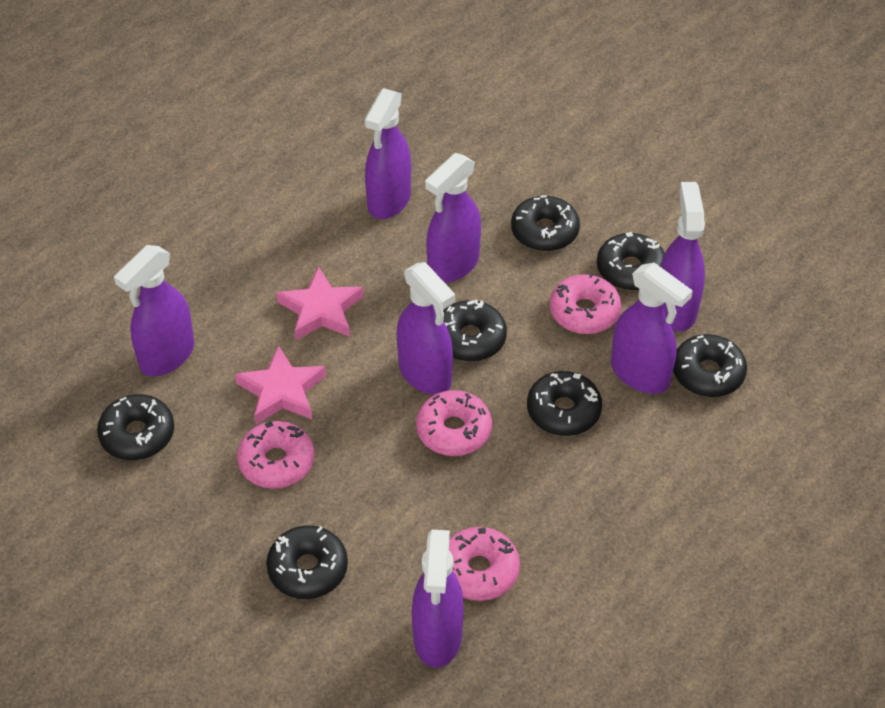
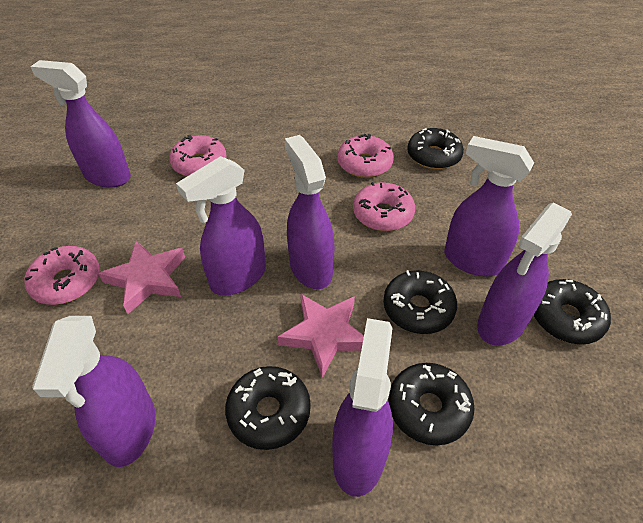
black donut: 7 -> 5

